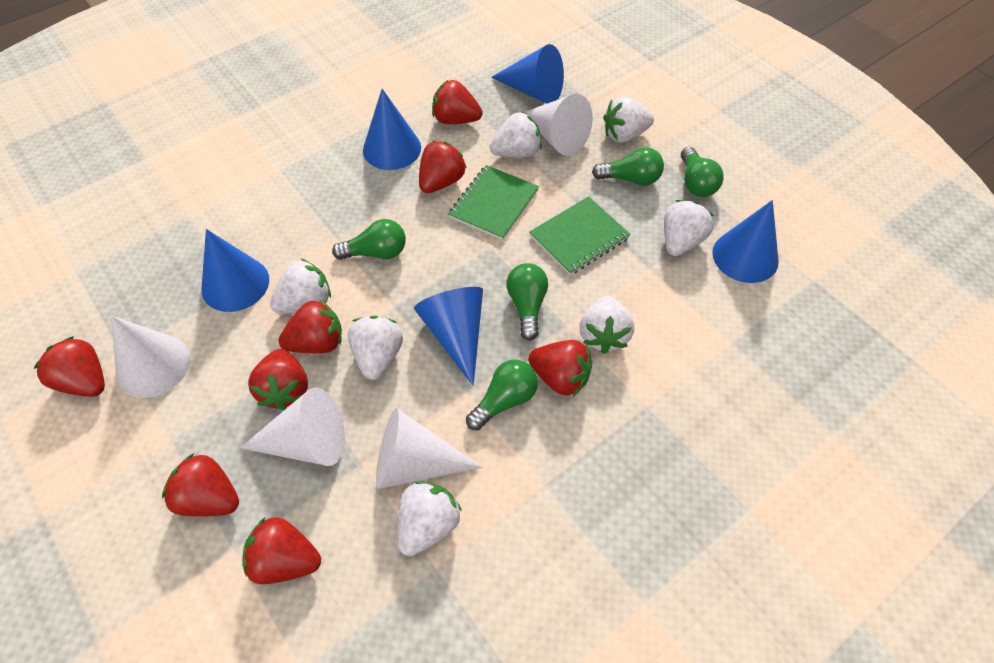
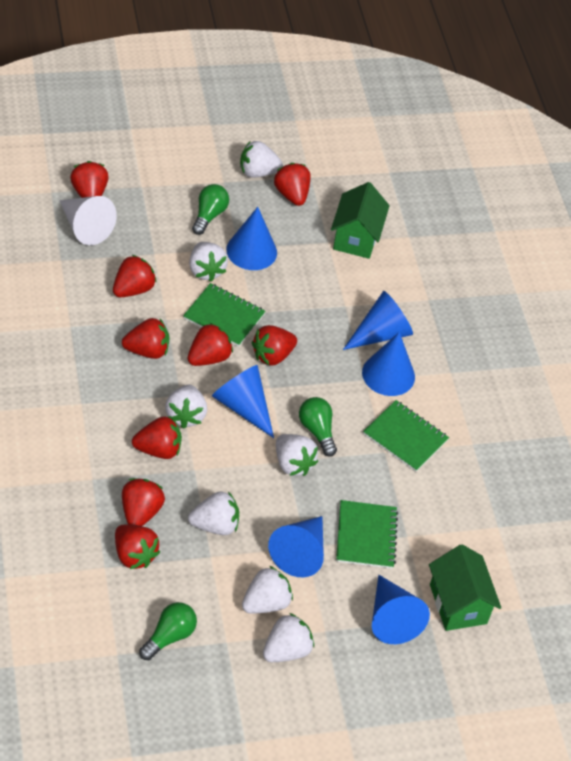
blue cone: 5 -> 6
green house: 0 -> 2
green light bulb: 5 -> 3
green notebook: 2 -> 3
red strawberry: 8 -> 9
white cone: 4 -> 1

